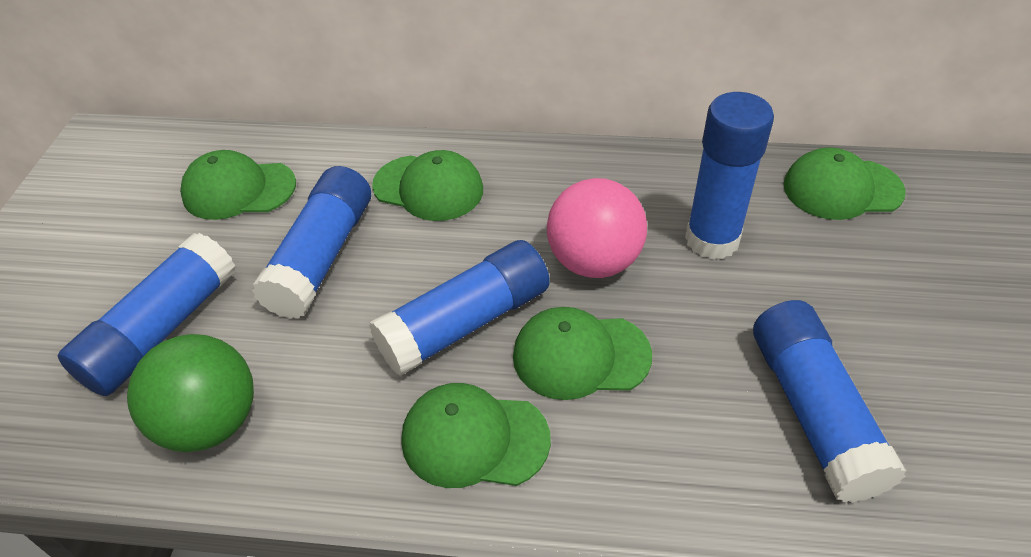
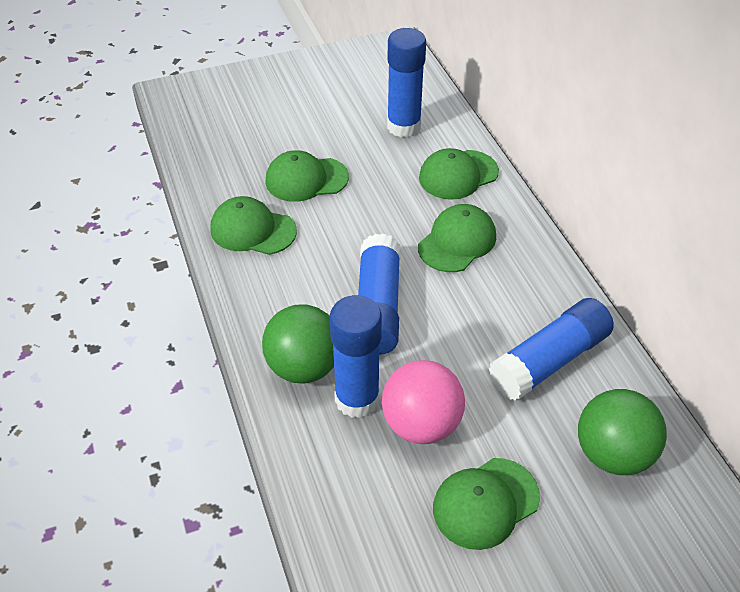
blue glue stick: 5 -> 4
green ball: 1 -> 2

